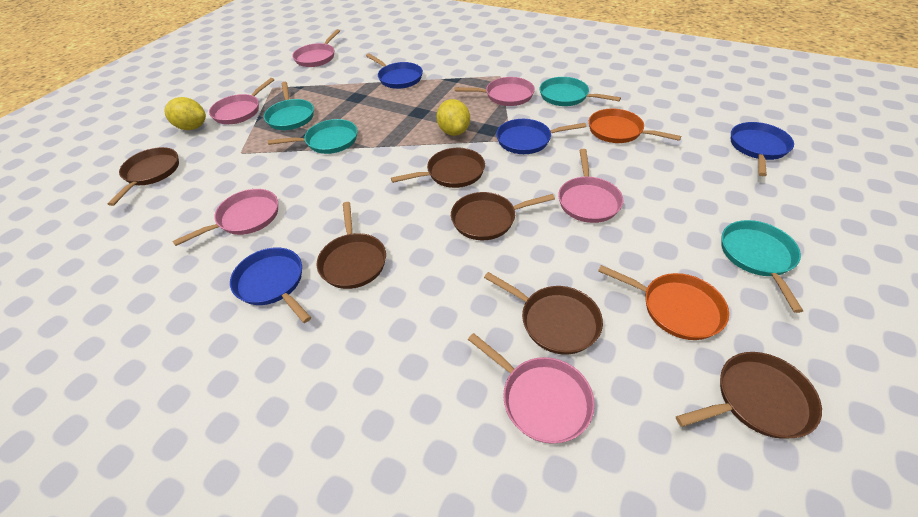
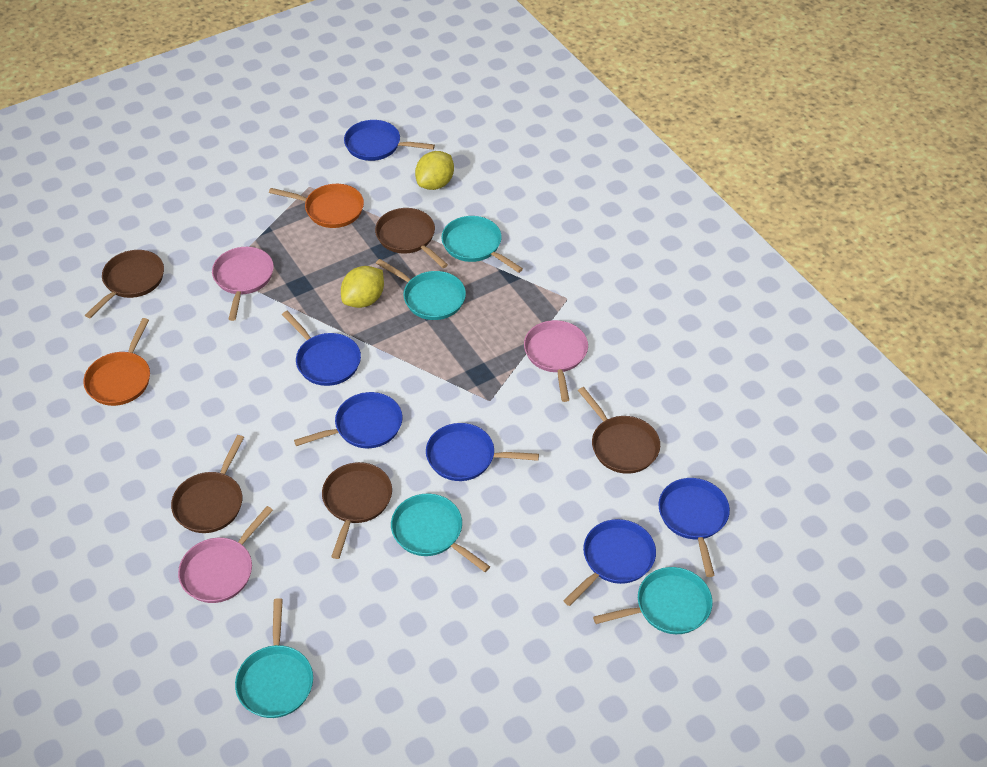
blue pan: 4 -> 6
brown pan: 6 -> 5
pink pan: 6 -> 3
turquoise pan: 4 -> 5

